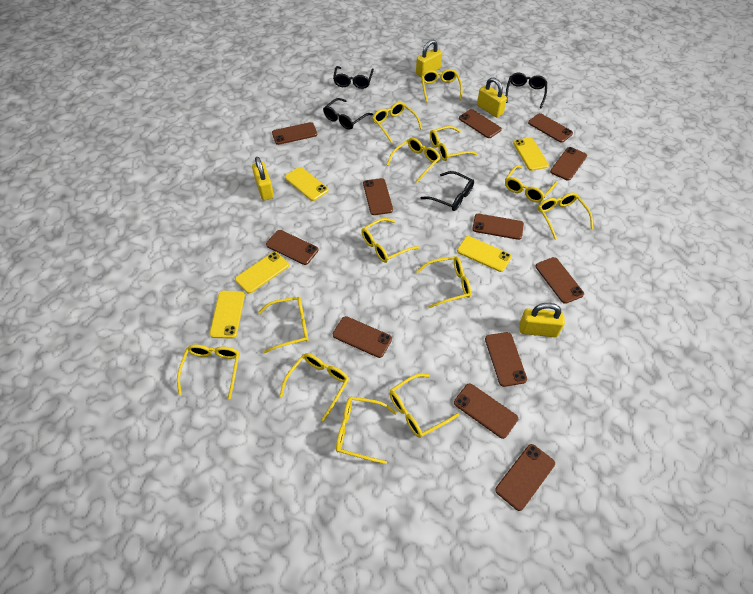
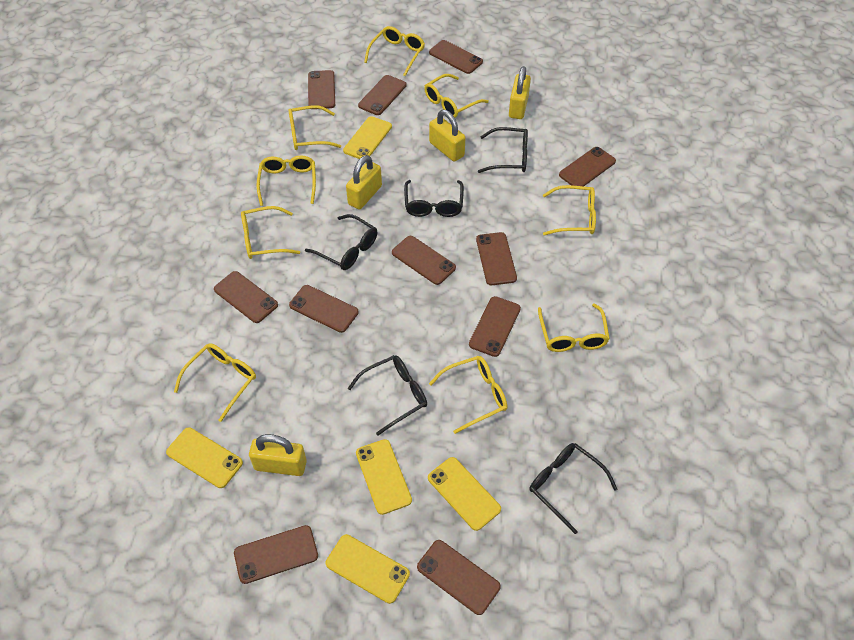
black glasses: 4 -> 5
brown phone: 12 -> 11
yellow glasses: 13 -> 9

